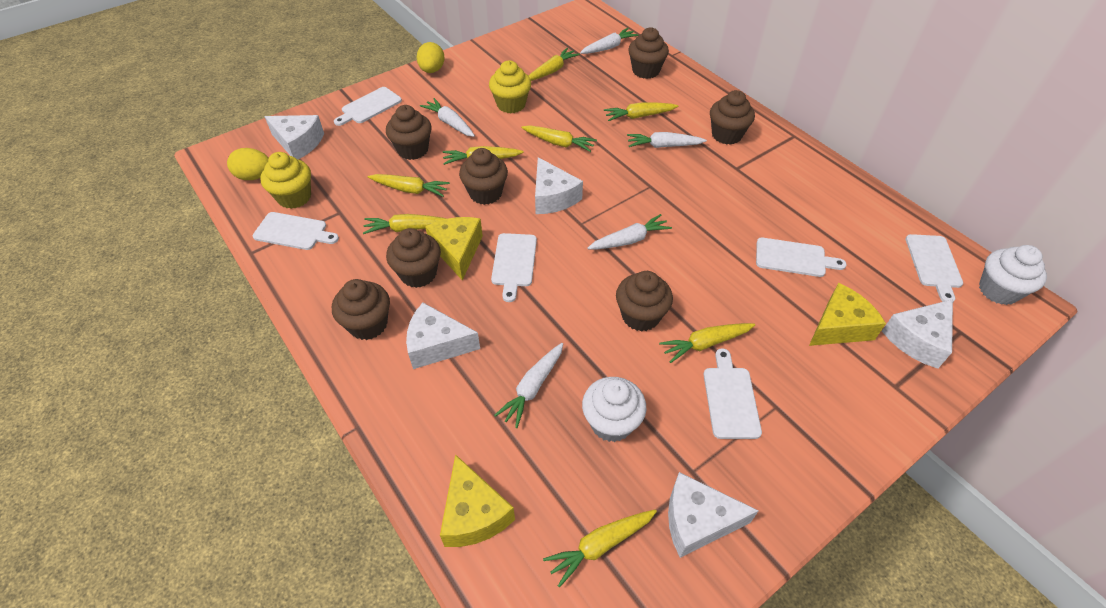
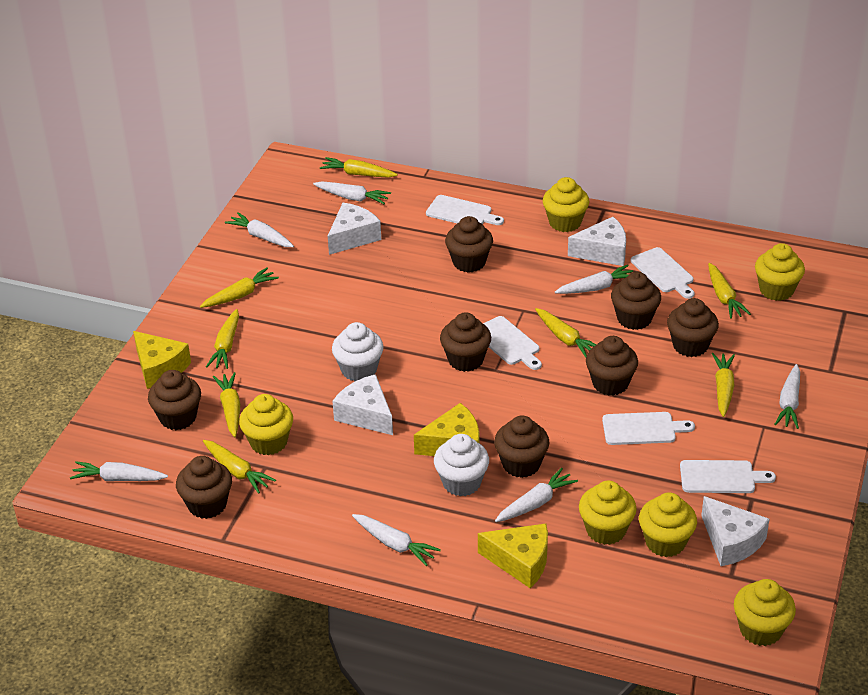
brown cupcake: 7 -> 8
white carrot: 5 -> 7
white cheese: 5 -> 4
white cutting board: 6 -> 5
yellow cupcake: 2 -> 6
yellow egg: 2 -> 0

